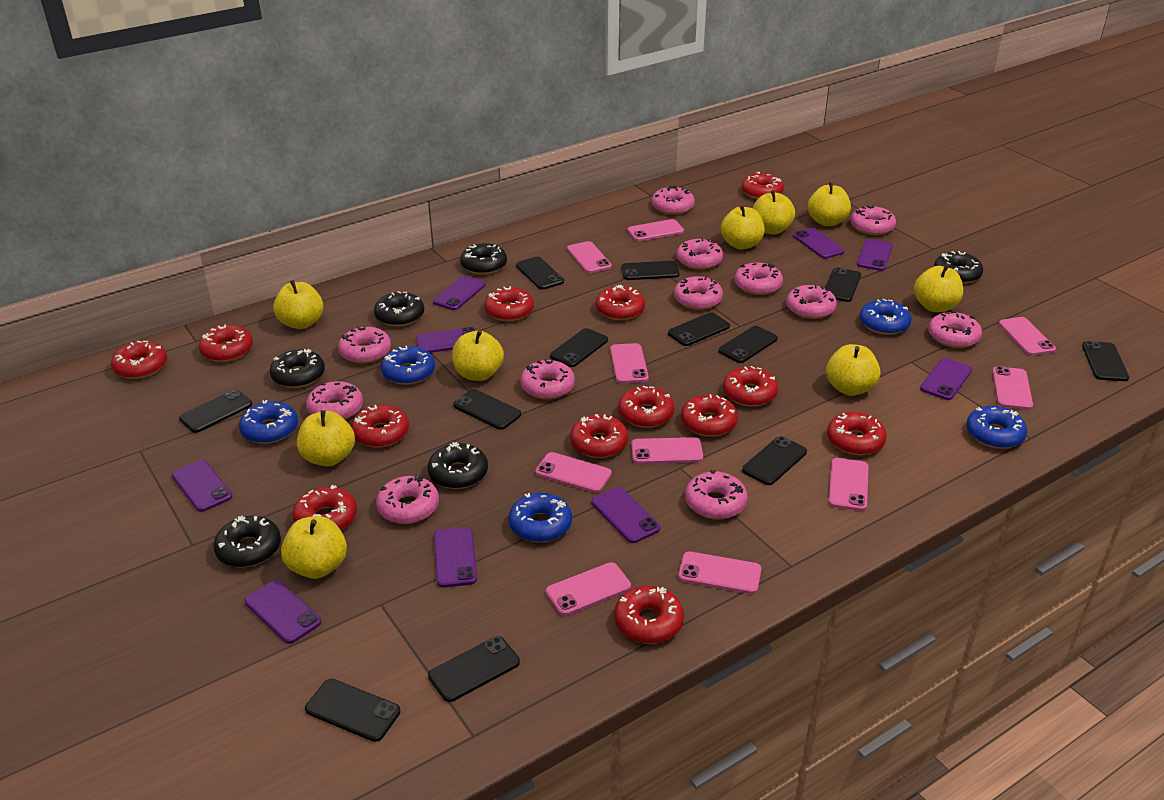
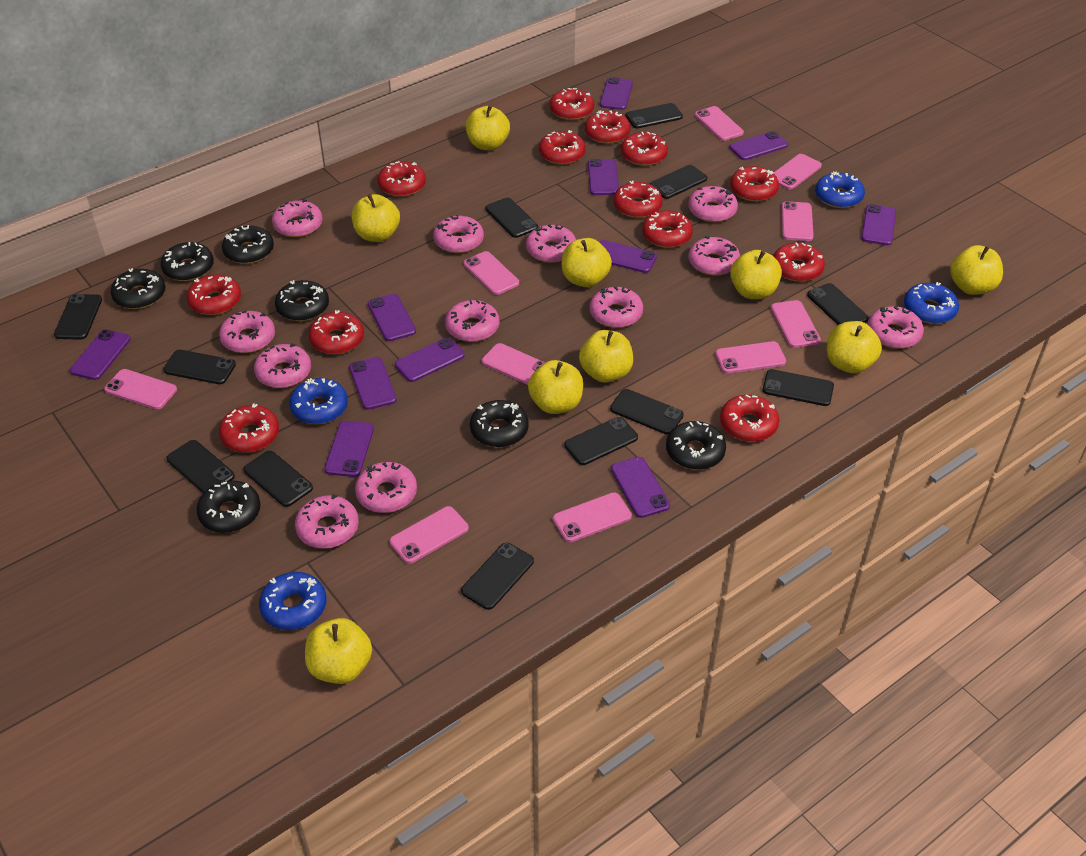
black donut: 6 -> 7
blue donut: 5 -> 4
purple phone: 9 -> 11

